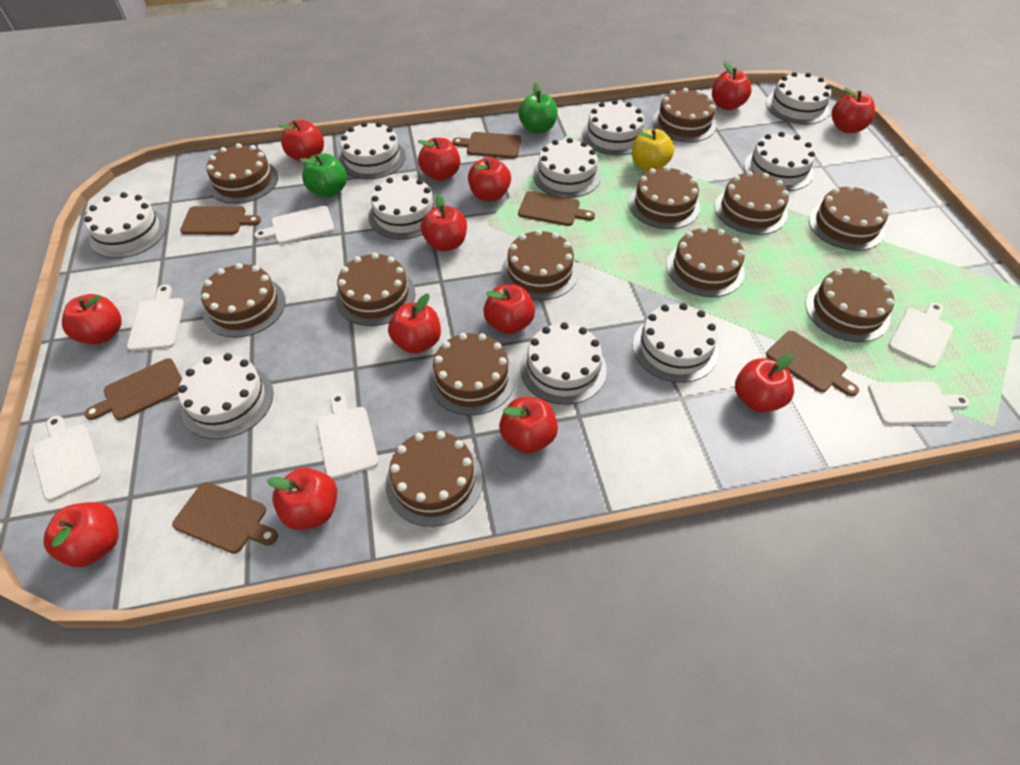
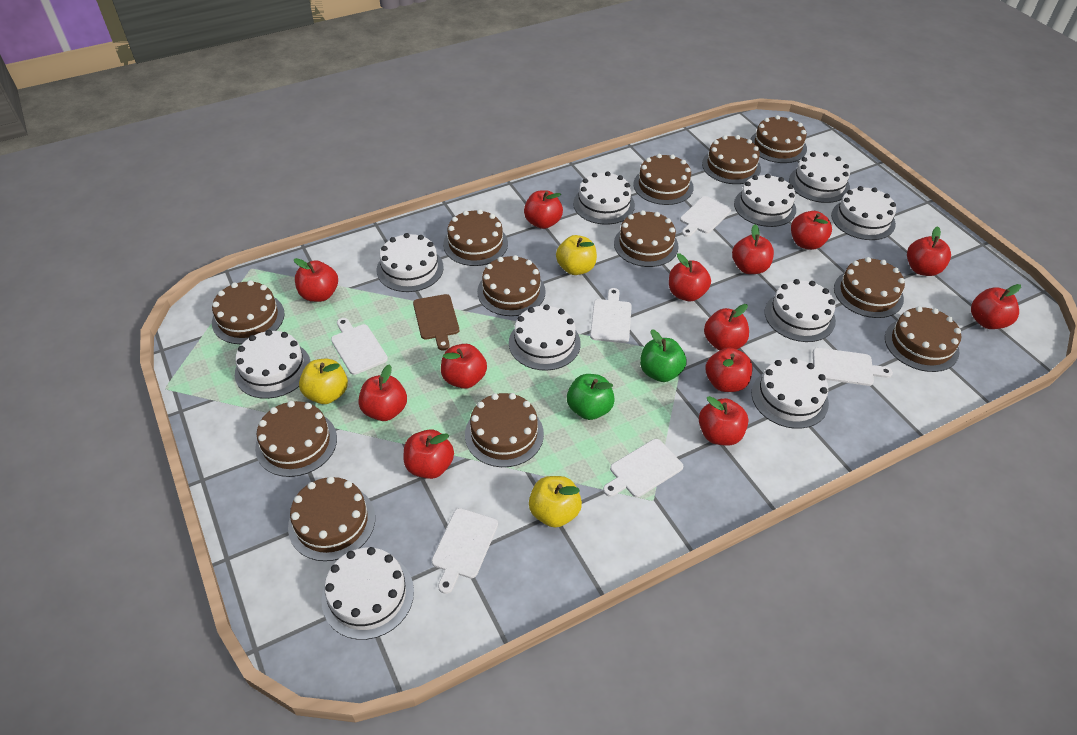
brown cutting board: 6 -> 1
yellow apple: 1 -> 3

